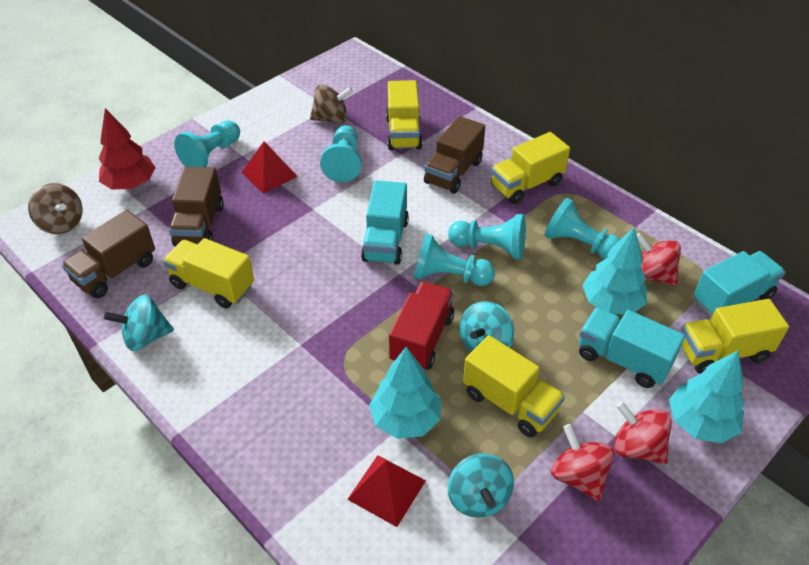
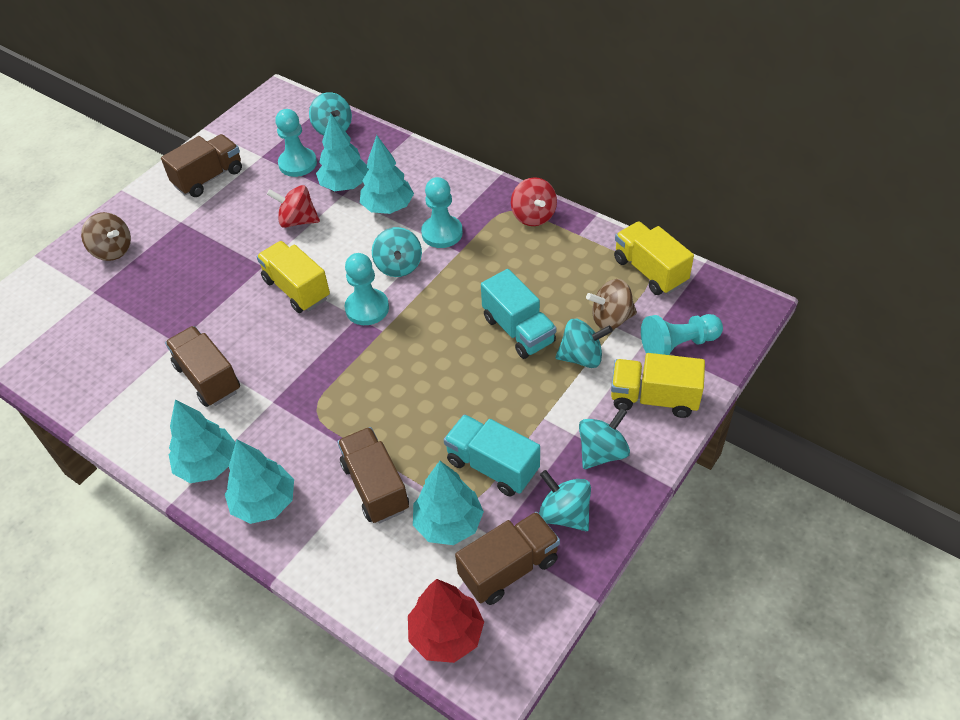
brown truck: 3 -> 4
red pyramid: 2 -> 0
red spinning top: 3 -> 2
red truck: 1 -> 0
turquoise pawn: 5 -> 4
turquoise spinning top: 3 -> 5
turquoise tree: 3 -> 5
turquoise truck: 3 -> 2
yellow truck: 5 -> 3

